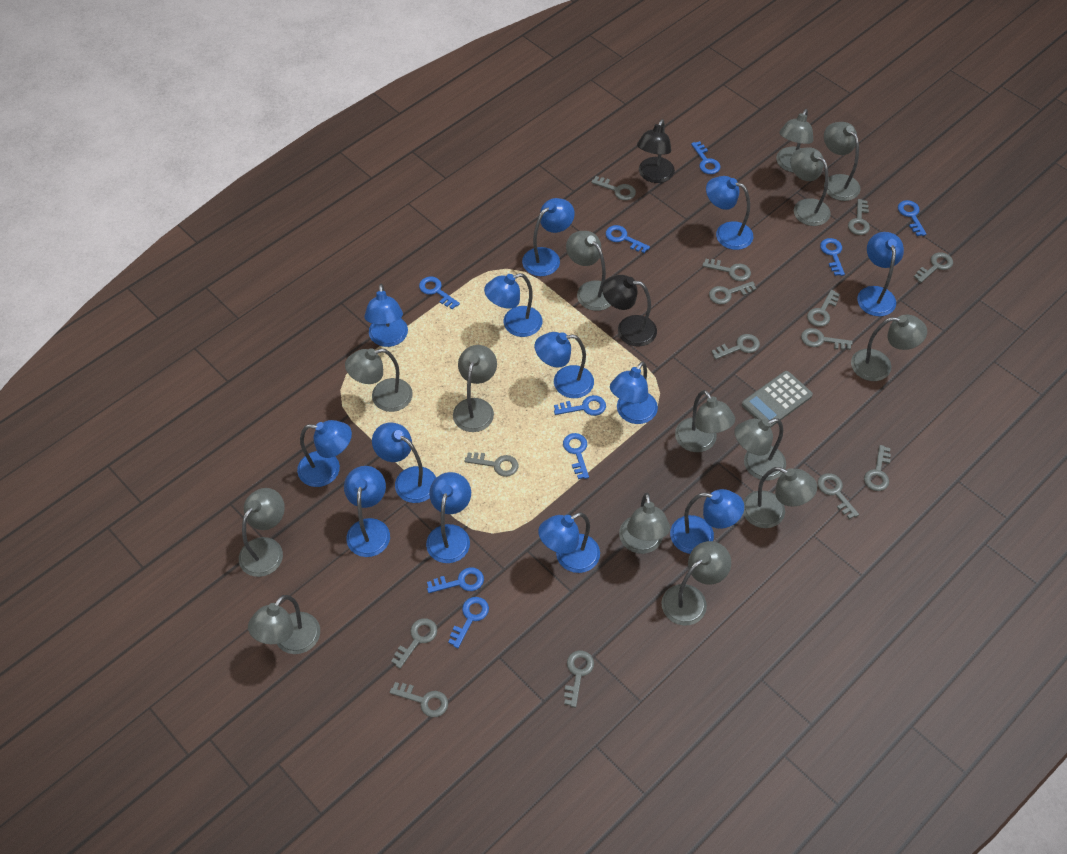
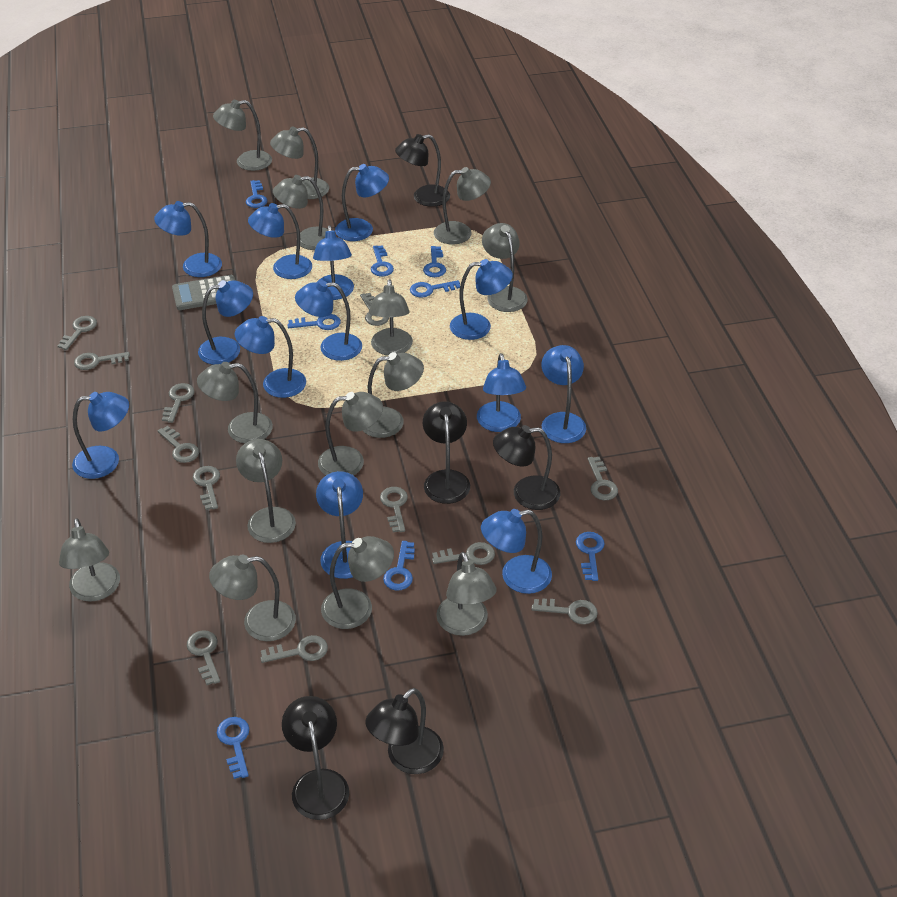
black lamp: 2 -> 5
blue key: 9 -> 8
grey key: 14 -> 12

